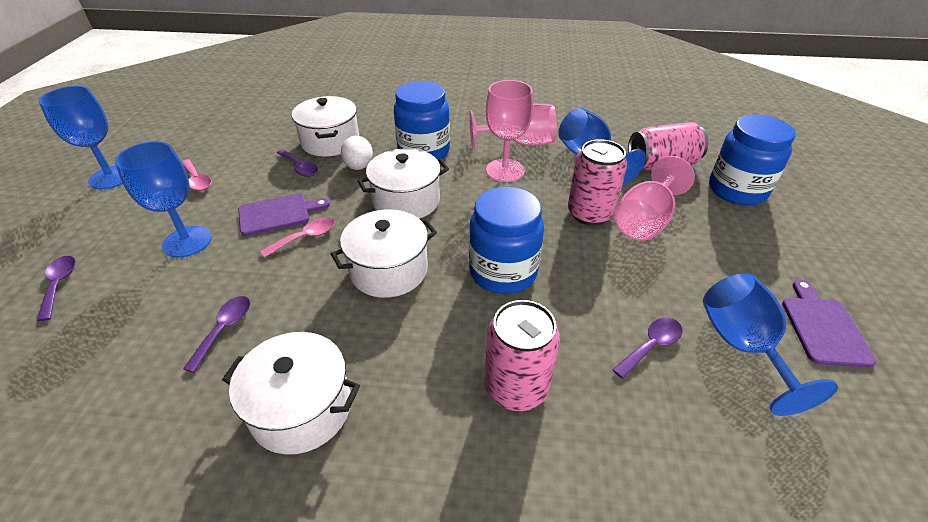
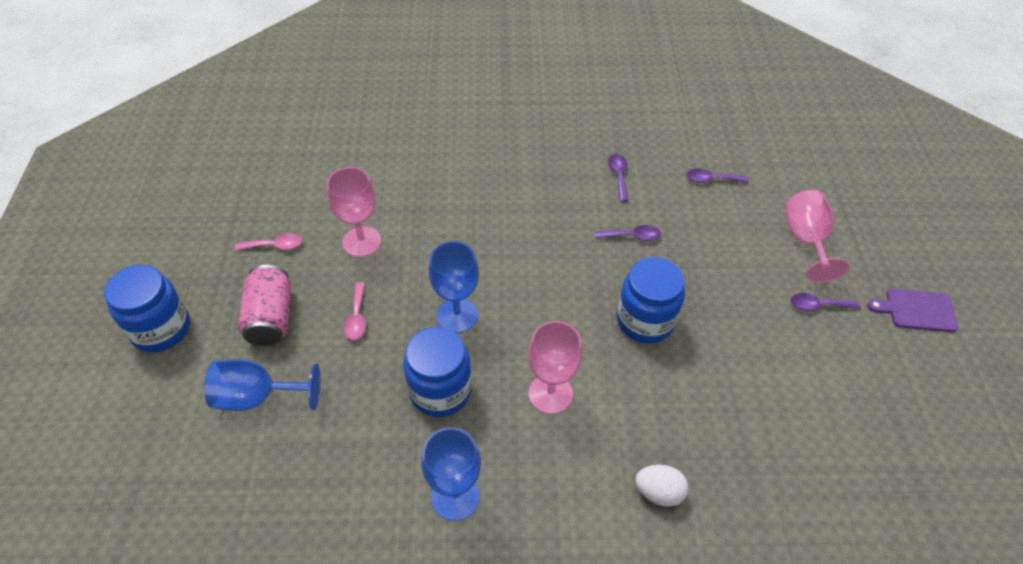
blue goblet: 4 -> 3
pink can: 3 -> 1
purple cutting board: 2 -> 1
white pot: 4 -> 0

